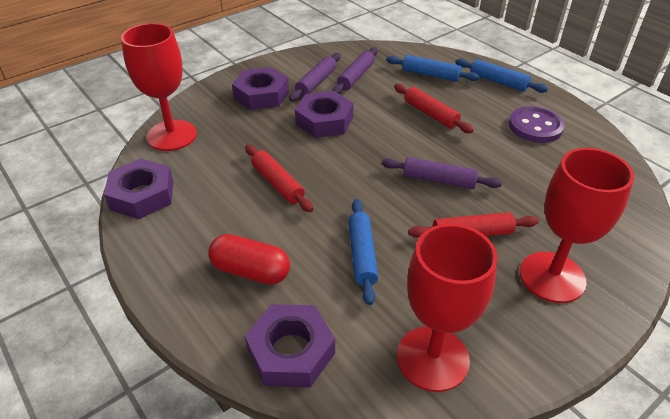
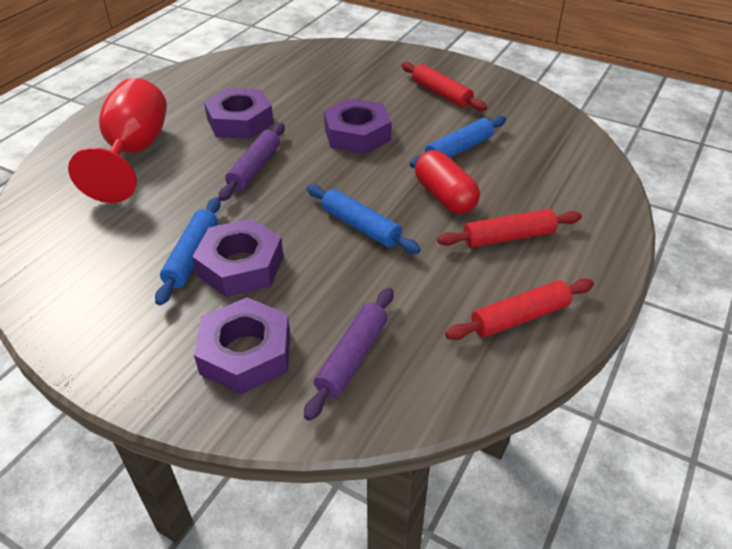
purple button: 1 -> 0
purple rolling pin: 3 -> 2
red goblet: 3 -> 1

